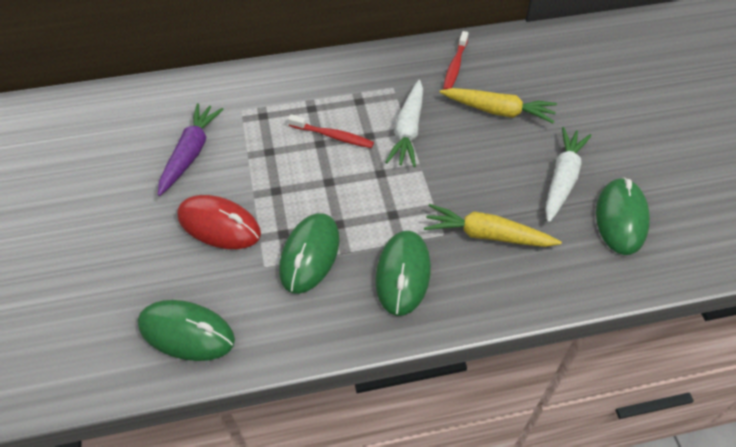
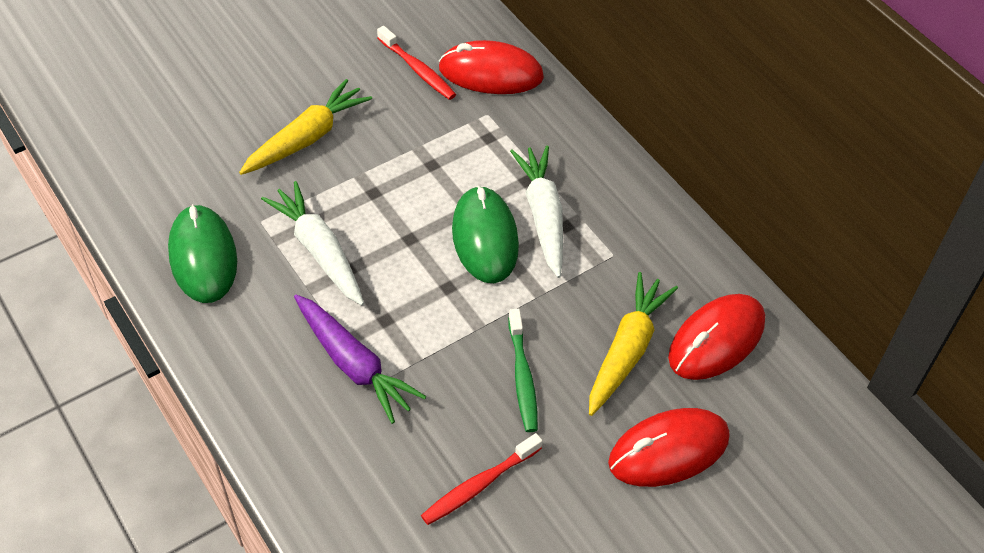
green mouse: 4 -> 2
green toothbrush: 0 -> 1
red mouse: 1 -> 3

